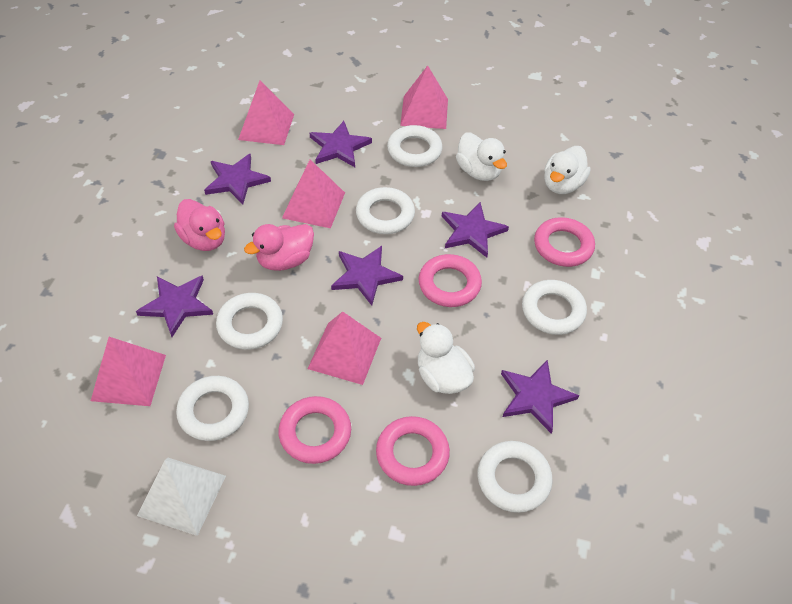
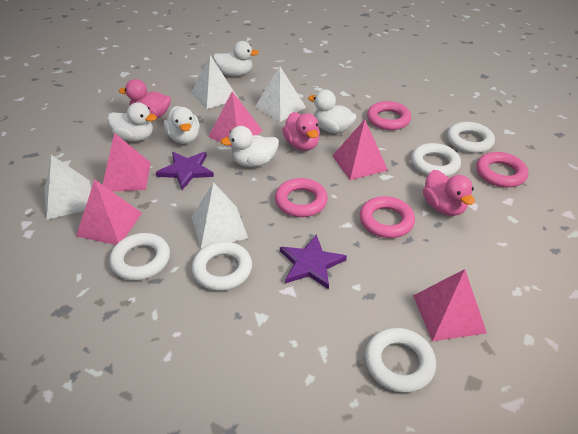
pink duck: 2 -> 3
purple star: 6 -> 2
white duck: 3 -> 5
white pyramid: 1 -> 4
white ring: 6 -> 5

